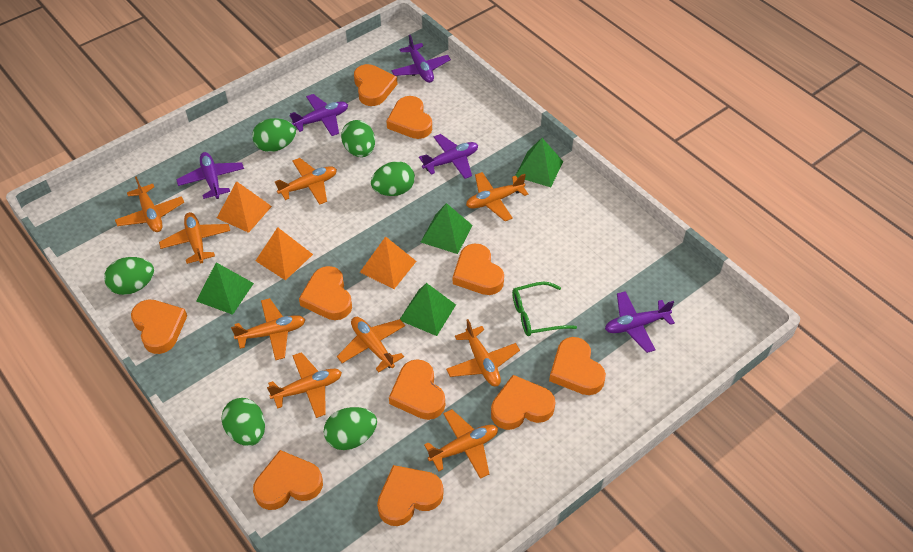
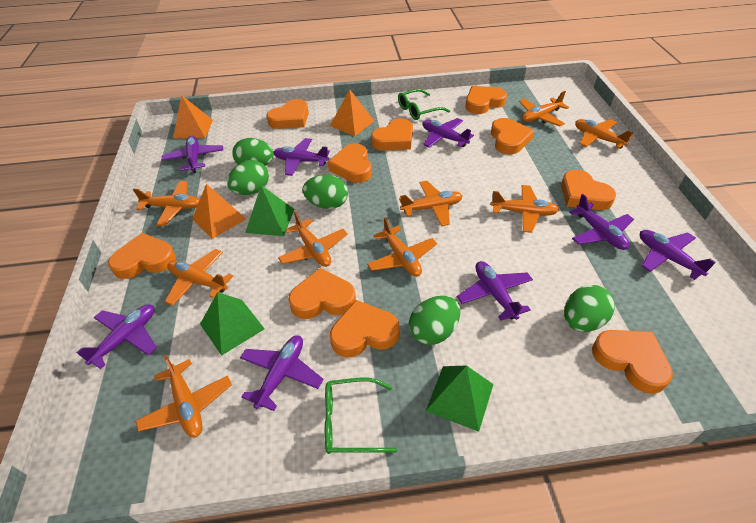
green egg: 6 -> 5
green glasses: 1 -> 2
green pyramid: 4 -> 3
purple plane: 5 -> 8

